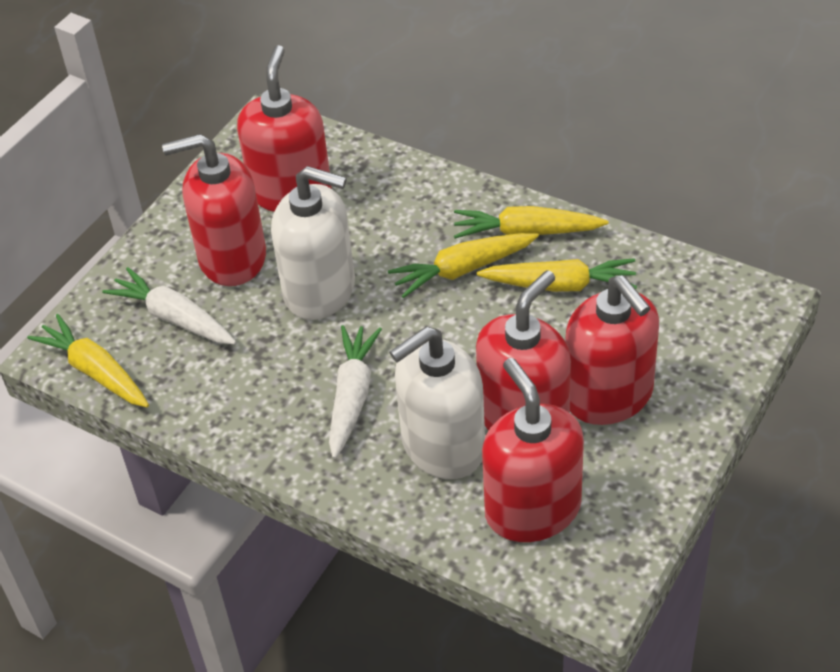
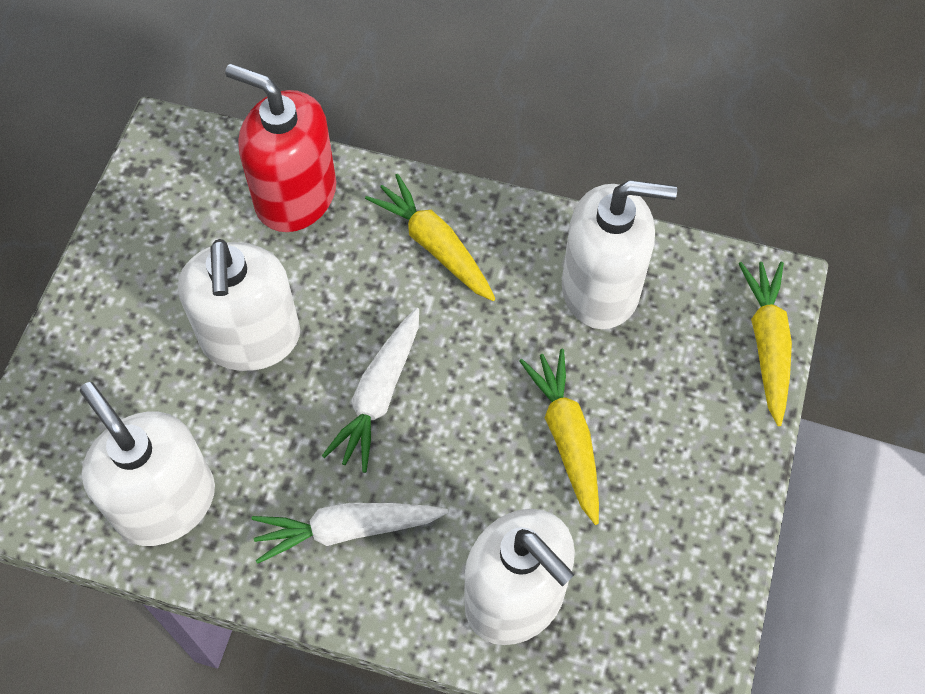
red soap dispenser: 5 -> 1
white soap dispenser: 2 -> 4
yellow carrot: 4 -> 3

